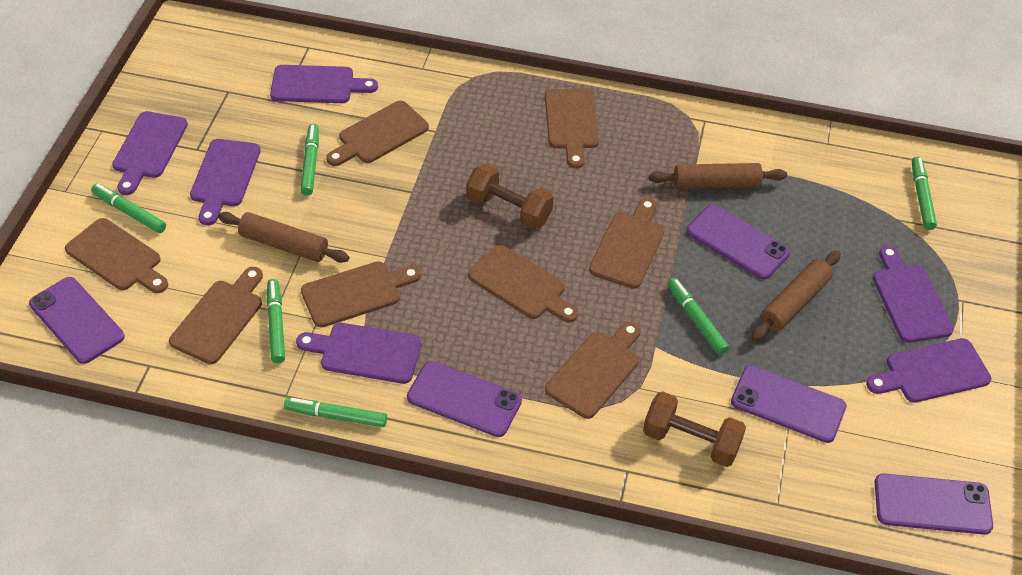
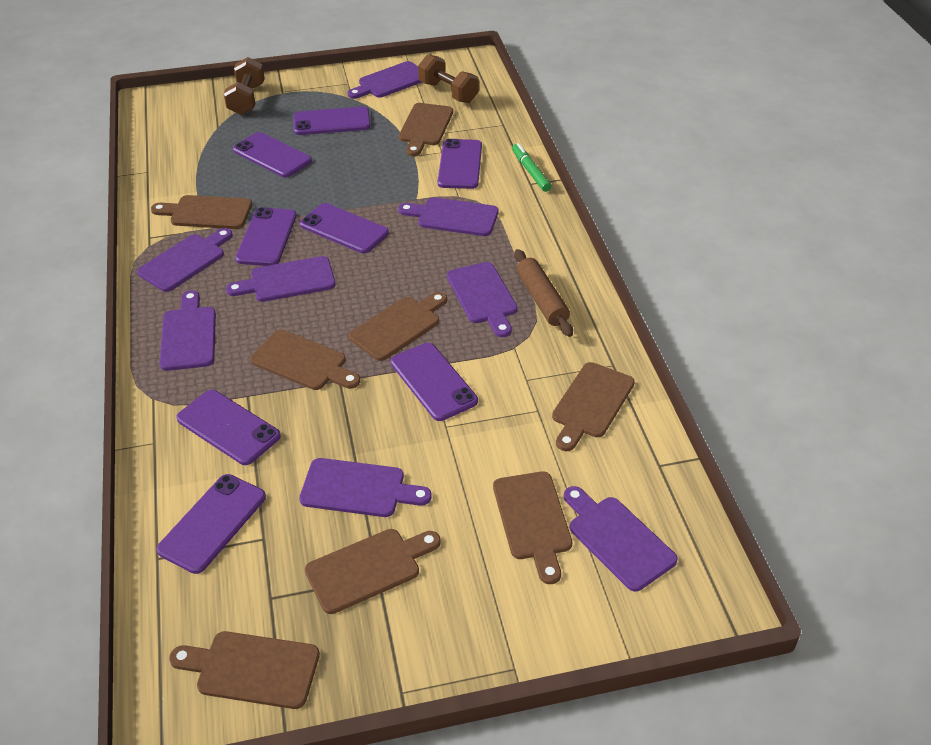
brown rolling pin: 3 -> 1
green marker: 6 -> 1
purple cutting board: 6 -> 8
purple phone: 5 -> 8

